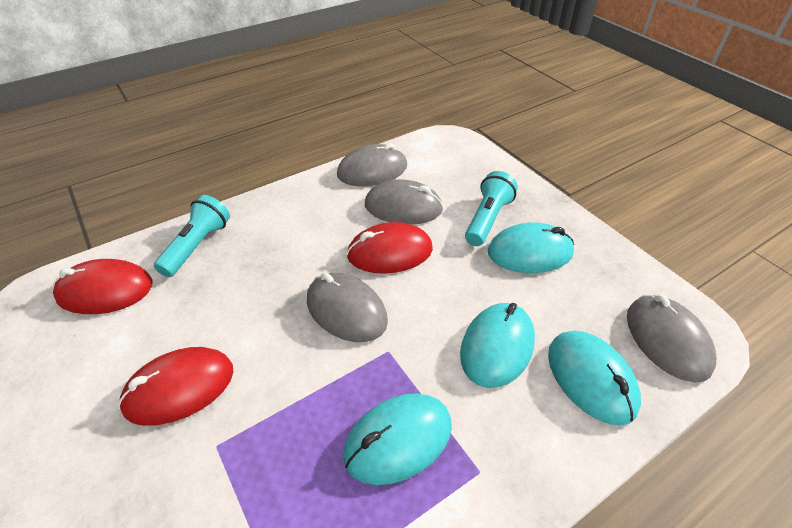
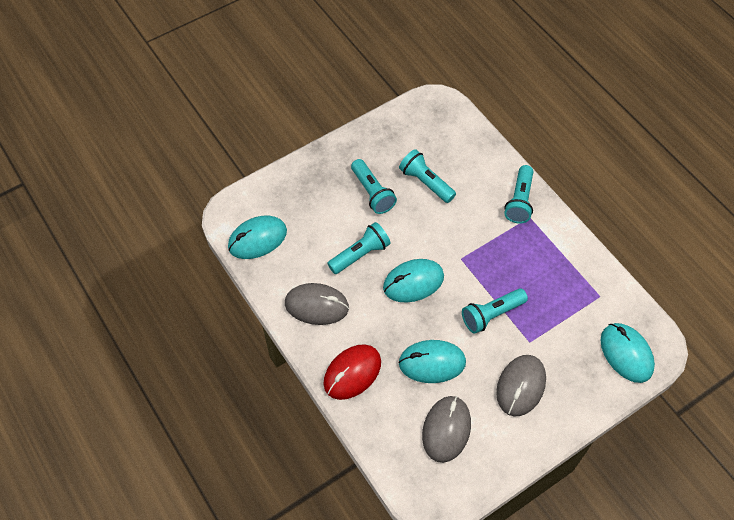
grey mouse: 4 -> 3
red mouse: 3 -> 1
turquoise flashlight: 2 -> 5

